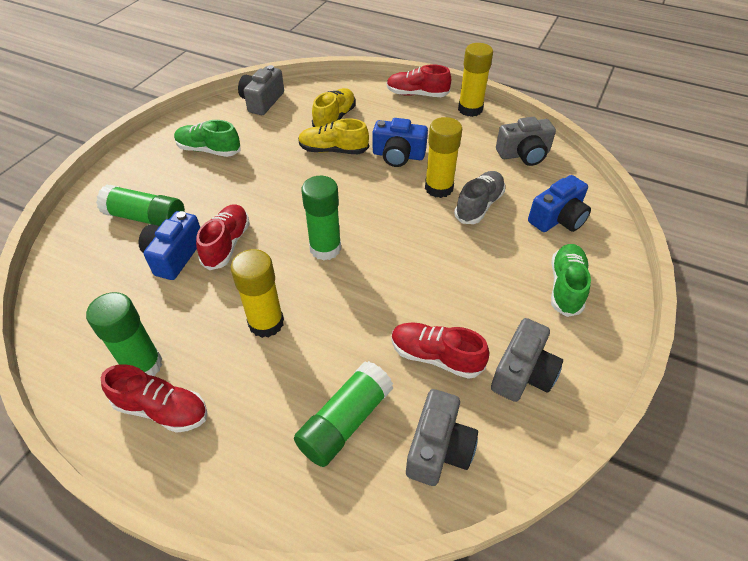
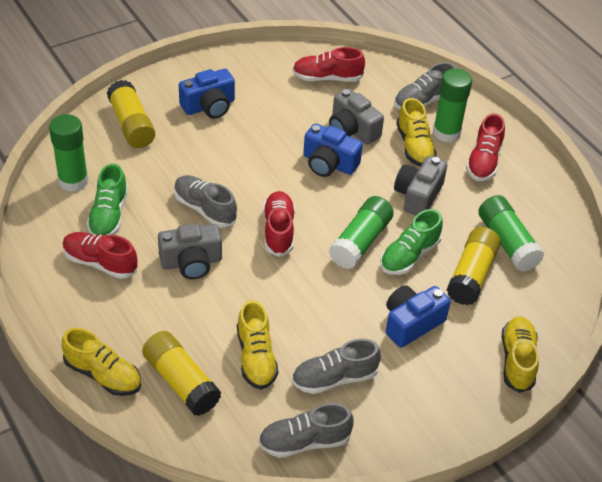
grey camera: 4 -> 3
grey shoe: 1 -> 4
yellow shoe: 2 -> 4

